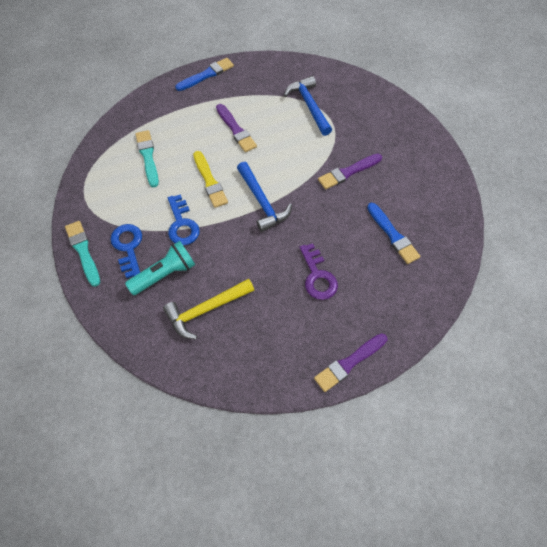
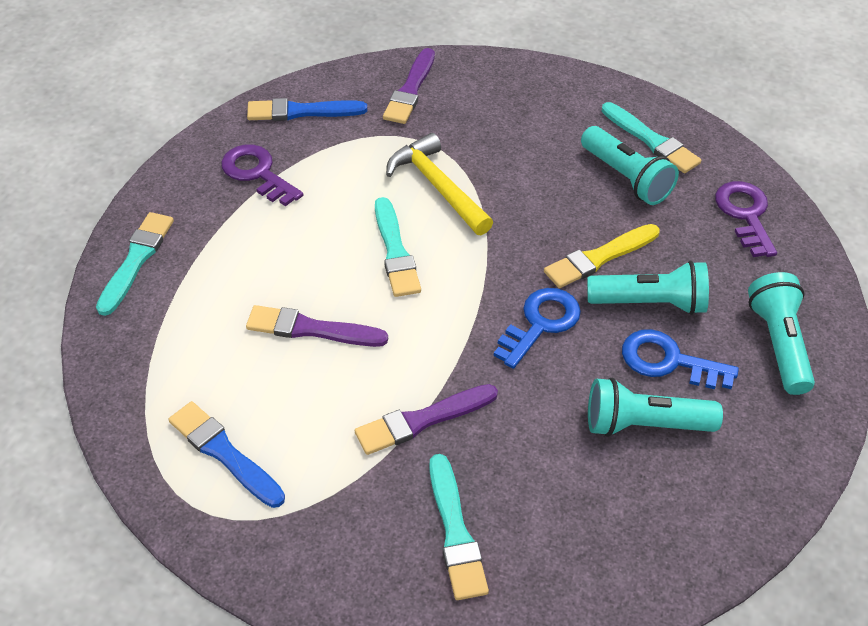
blue hammer: 2 -> 0
purple key: 1 -> 2
turquoise brush: 2 -> 4
turquoise flashlight: 1 -> 4

